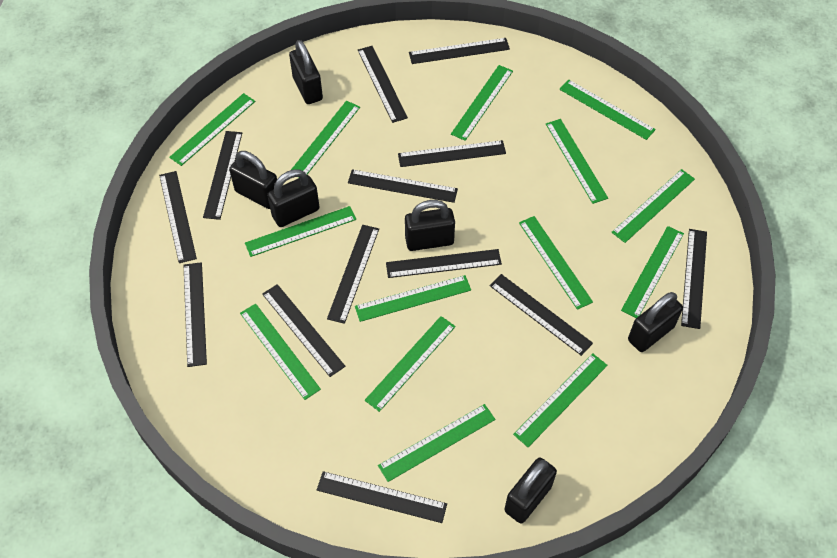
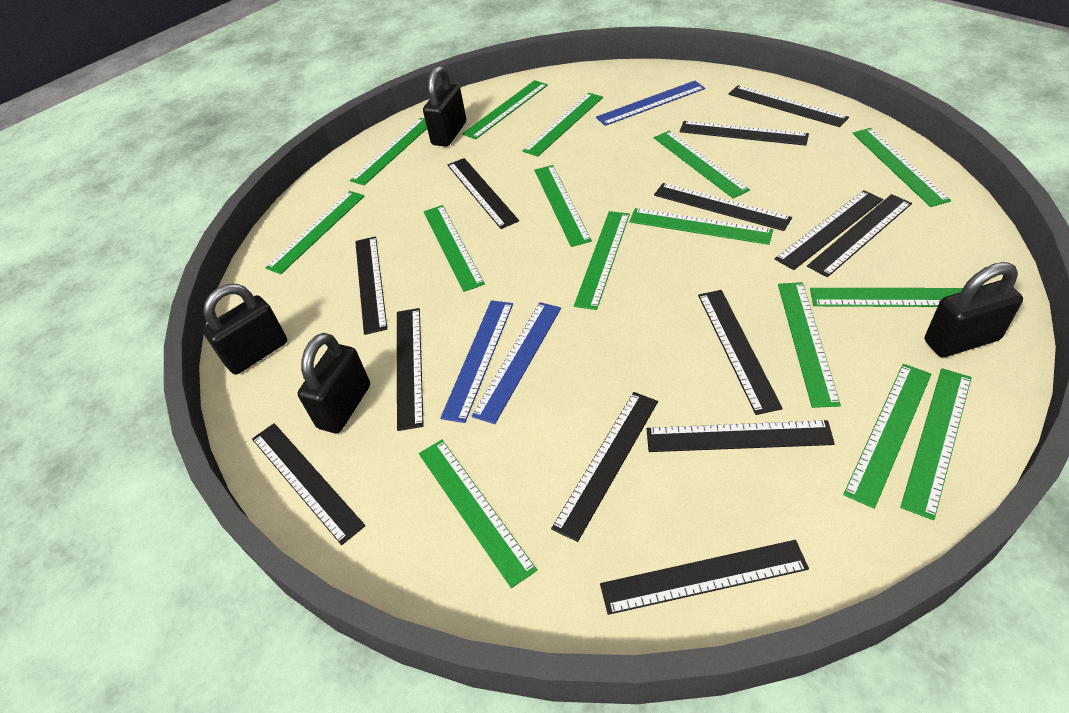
black padlock: 6 -> 4
blue ruler: 0 -> 3
green ruler: 14 -> 15

